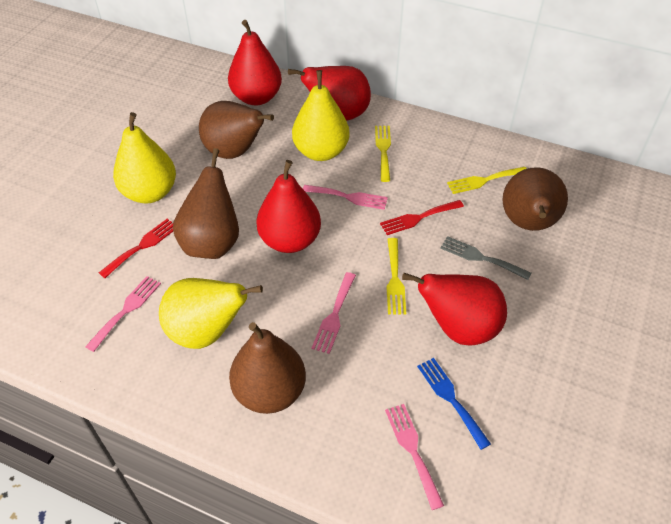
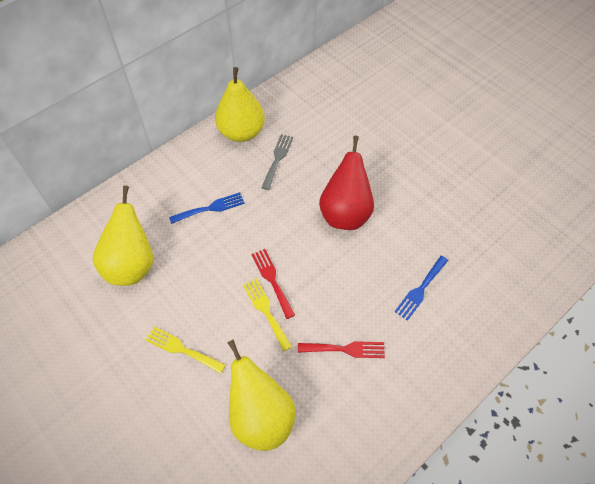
blue fork: 1 -> 2
brown pear: 4 -> 0
pink fork: 4 -> 0
red pear: 4 -> 1
yellow fork: 3 -> 2

